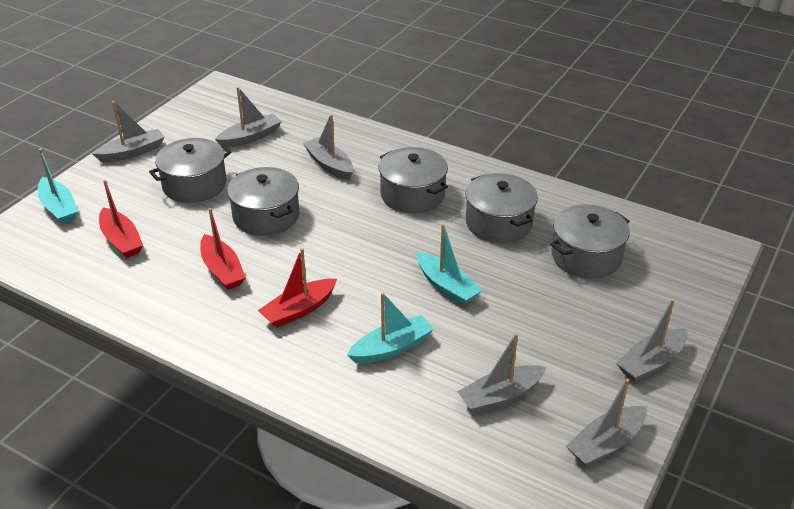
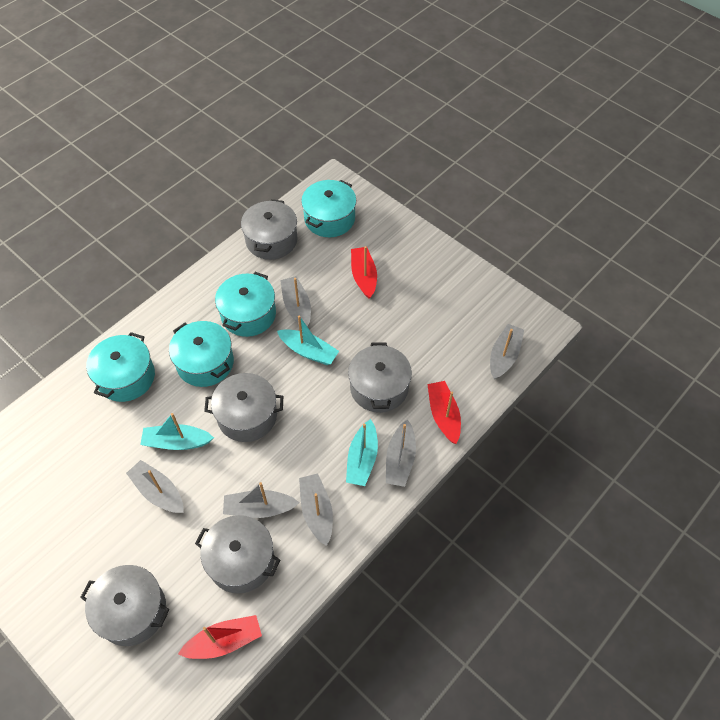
turquoise pot: 0 -> 4

